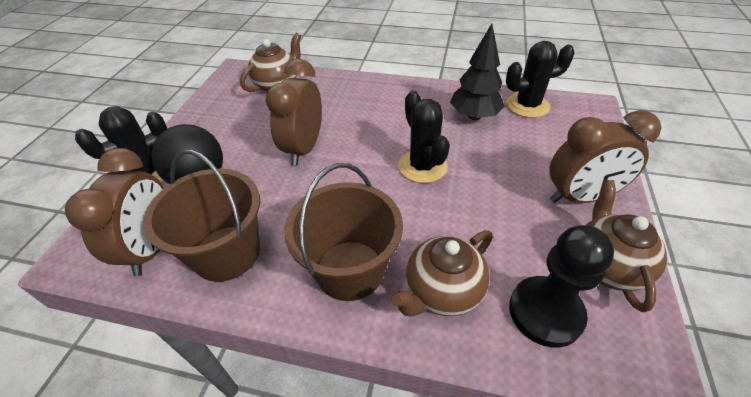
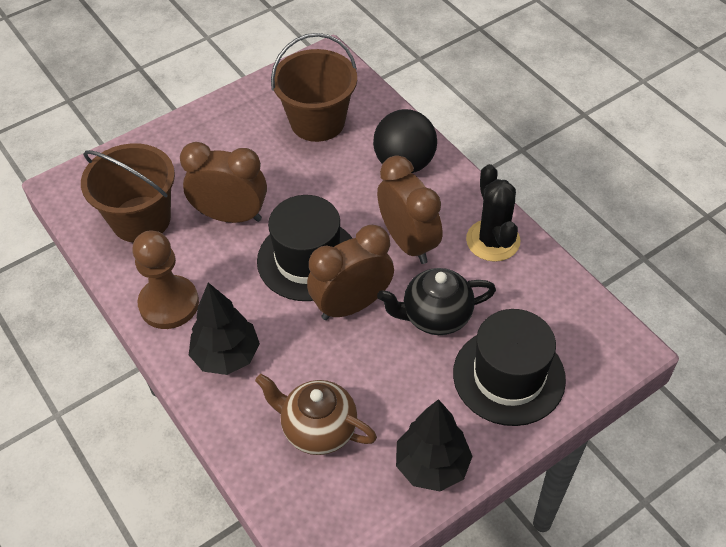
black cactus: 3 -> 1
black hat: 0 -> 2
black pawn: 1 -> 0
black teapot: 0 -> 1
black tree: 1 -> 2
brown pawn: 0 -> 1
brown teapot: 3 -> 1

